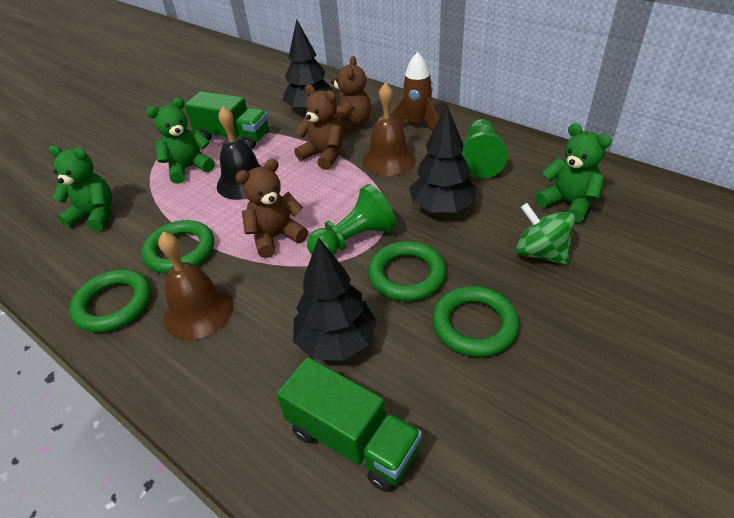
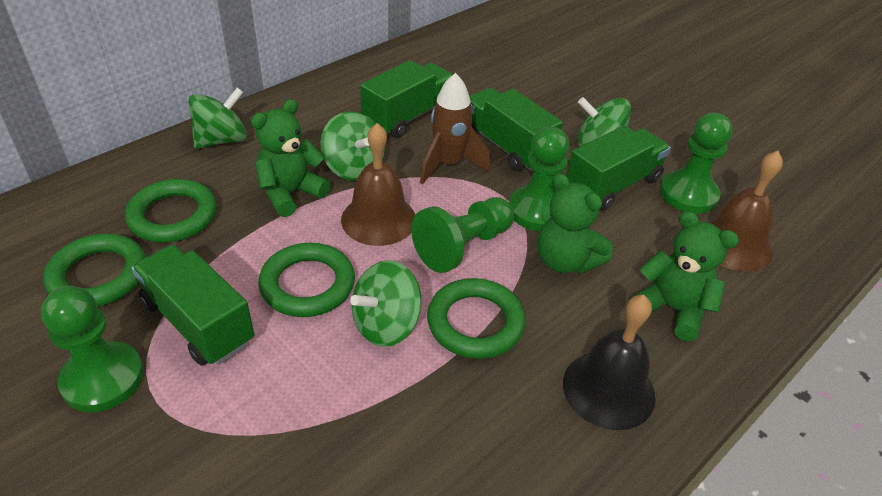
black tree: 3 -> 0
brown teddy bear: 3 -> 0
green pawn: 2 -> 4
green spinning top: 1 -> 4
green truck: 2 -> 4

